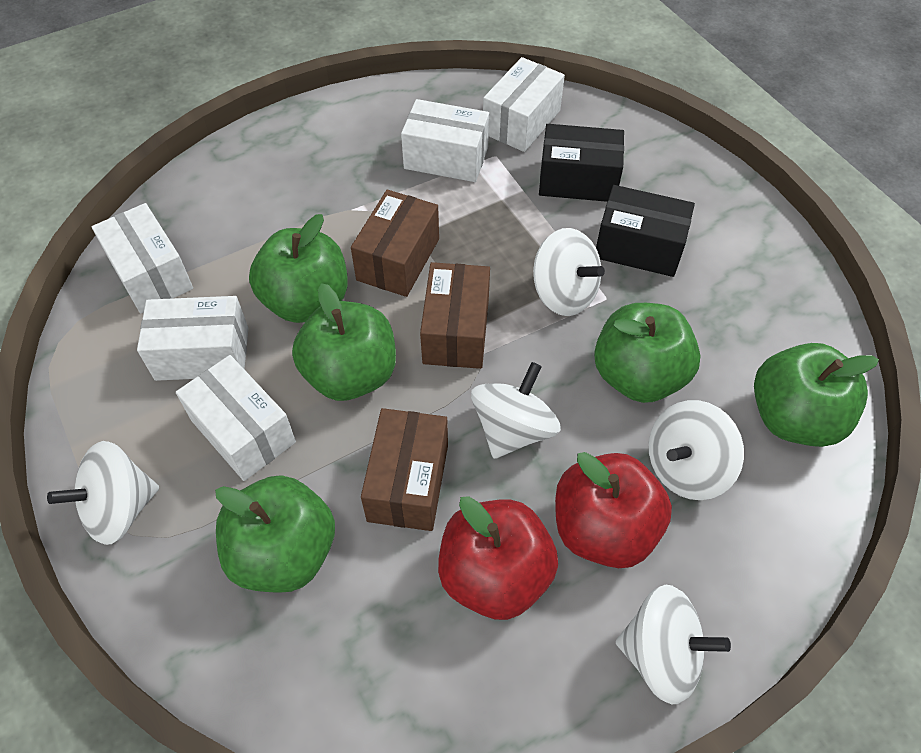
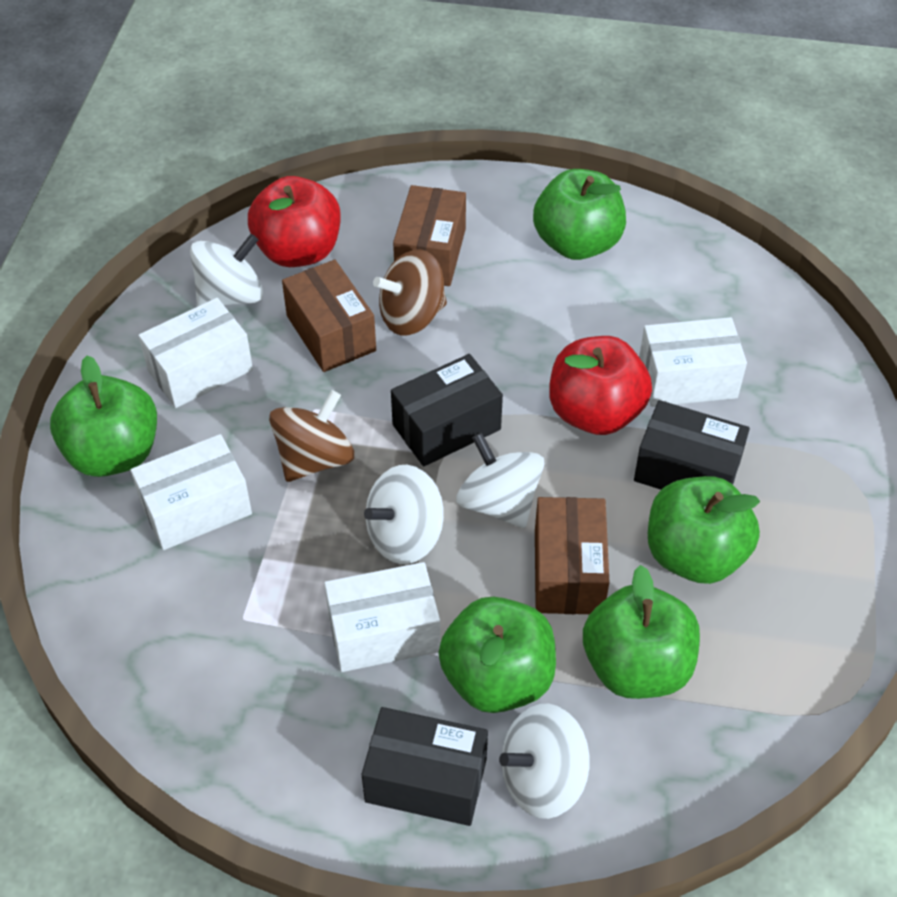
black box: 2 -> 3
brown spinning top: 0 -> 2
white box: 5 -> 4
white spinning top: 5 -> 4

